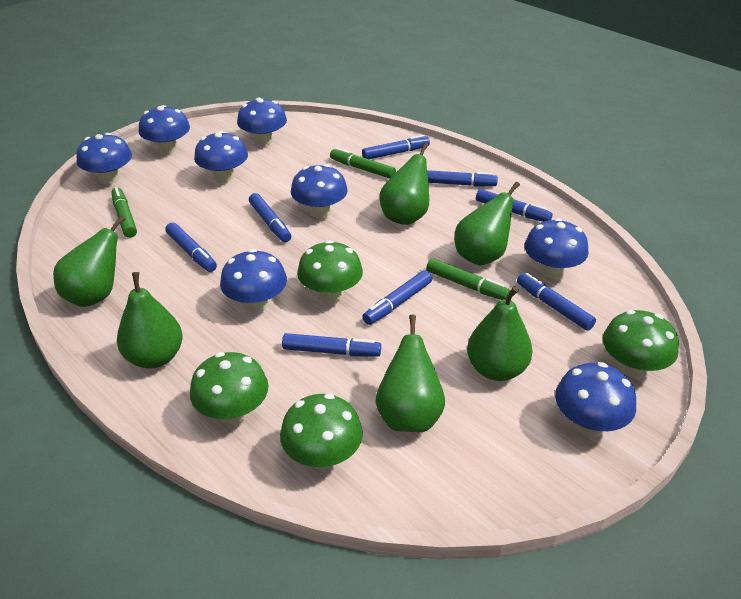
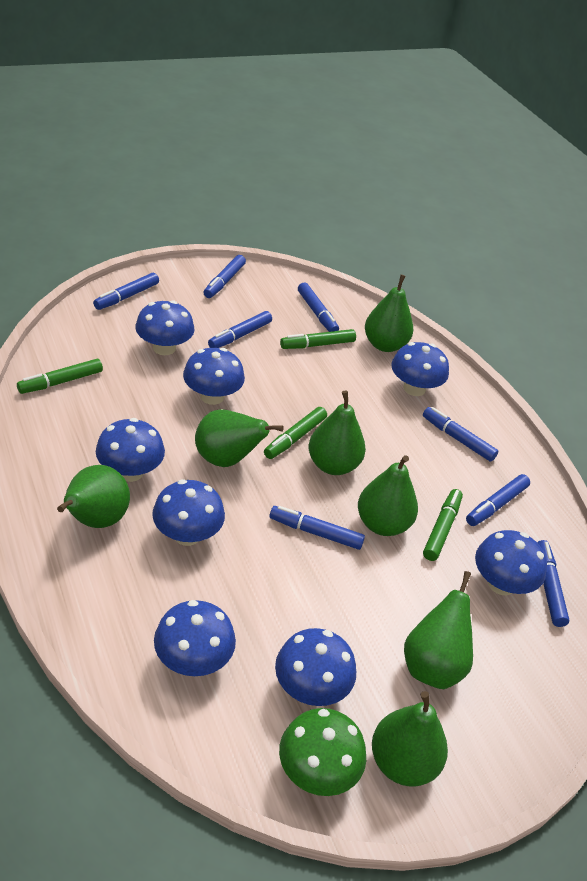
green marker: 3 -> 4
green mushroom: 4 -> 1
green pear: 6 -> 7

